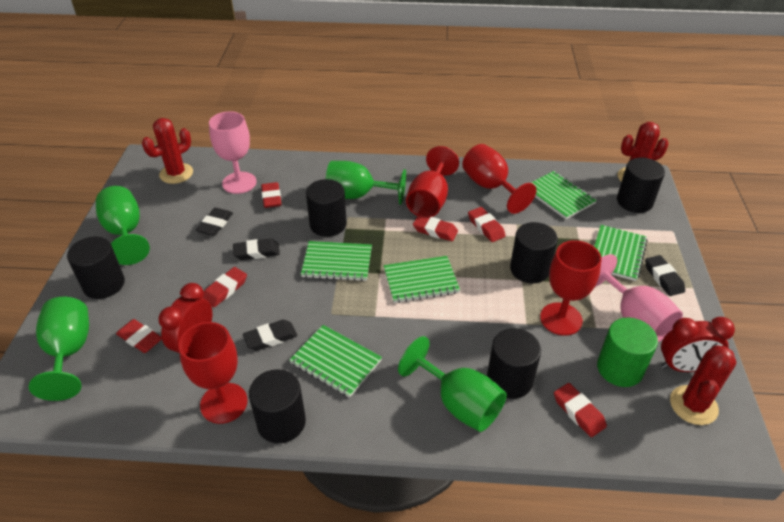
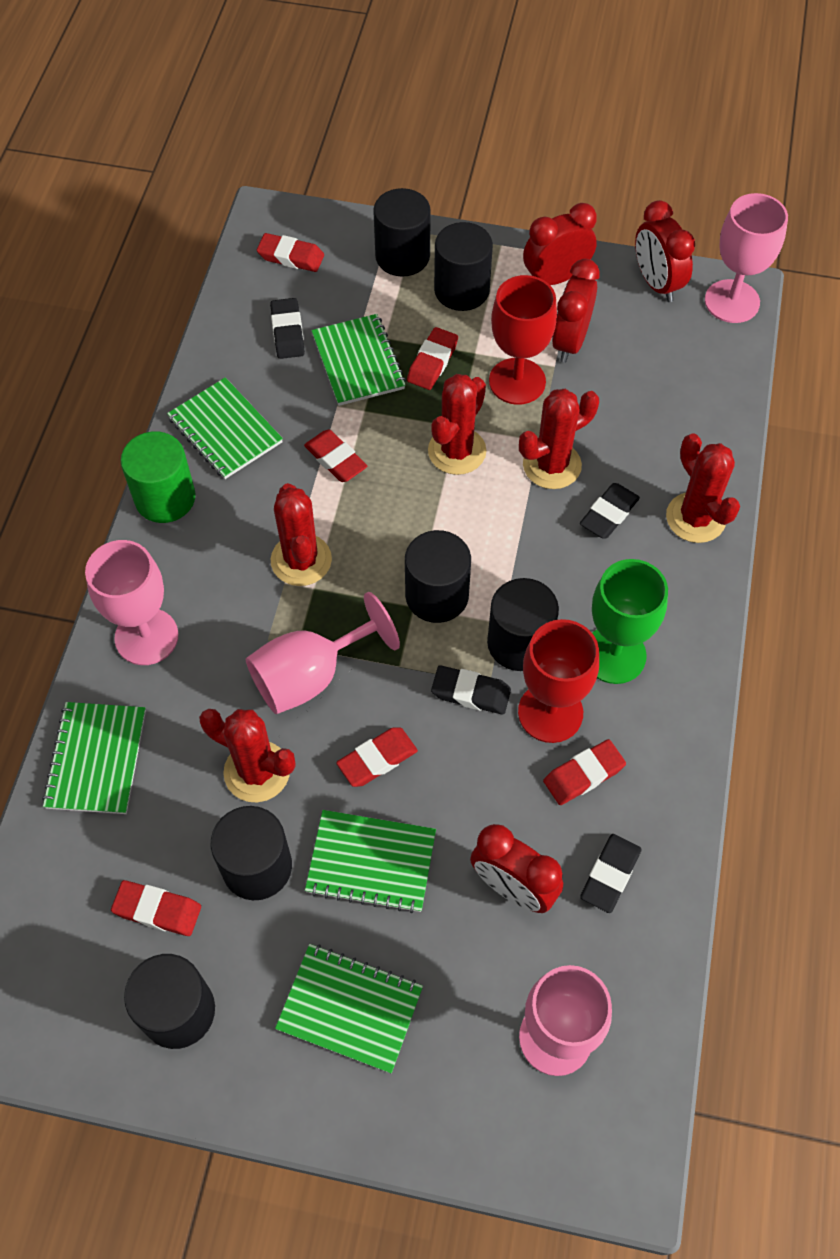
green goblet: 4 -> 1
pink goblet: 2 -> 4
red cactus: 3 -> 5
red clock: 2 -> 4
red goblet: 4 -> 2

